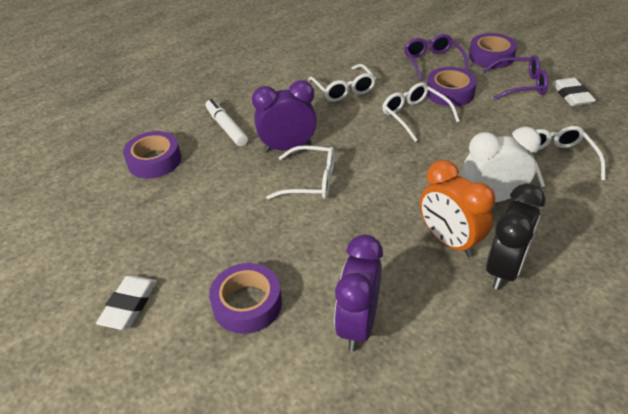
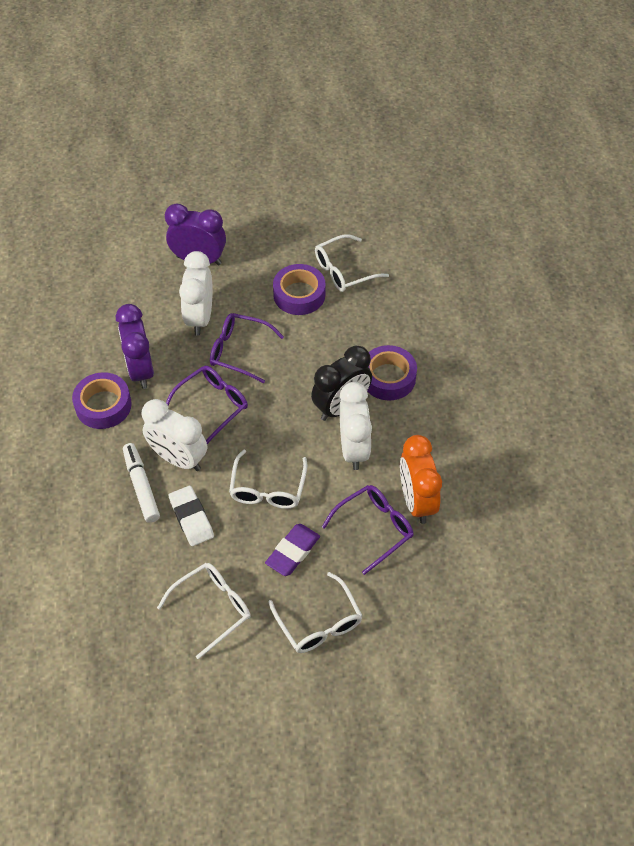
purple eraser: 0 -> 1
purple glasses: 2 -> 3
purple tape: 4 -> 3
white clock: 1 -> 3
white eraser: 2 -> 1

